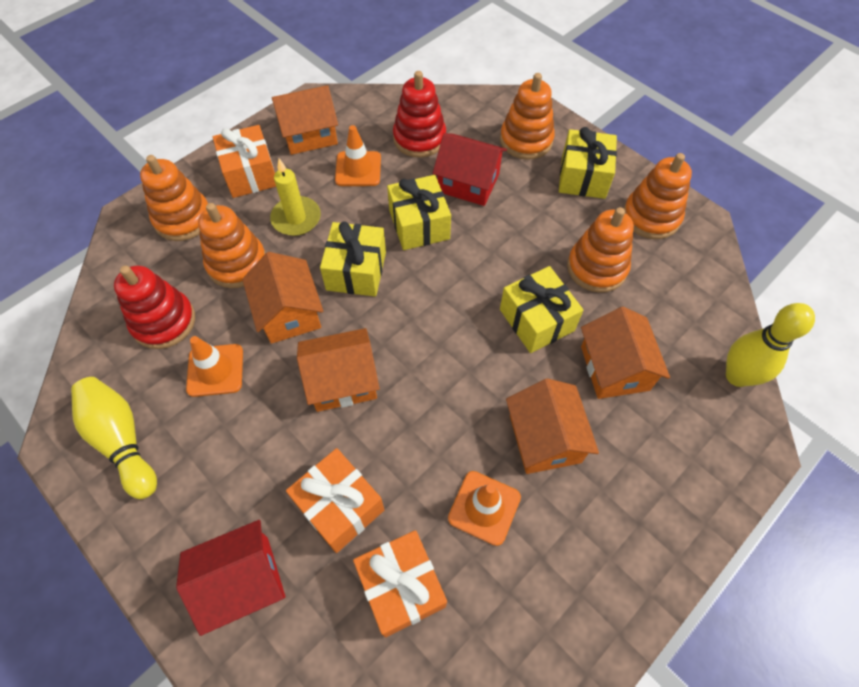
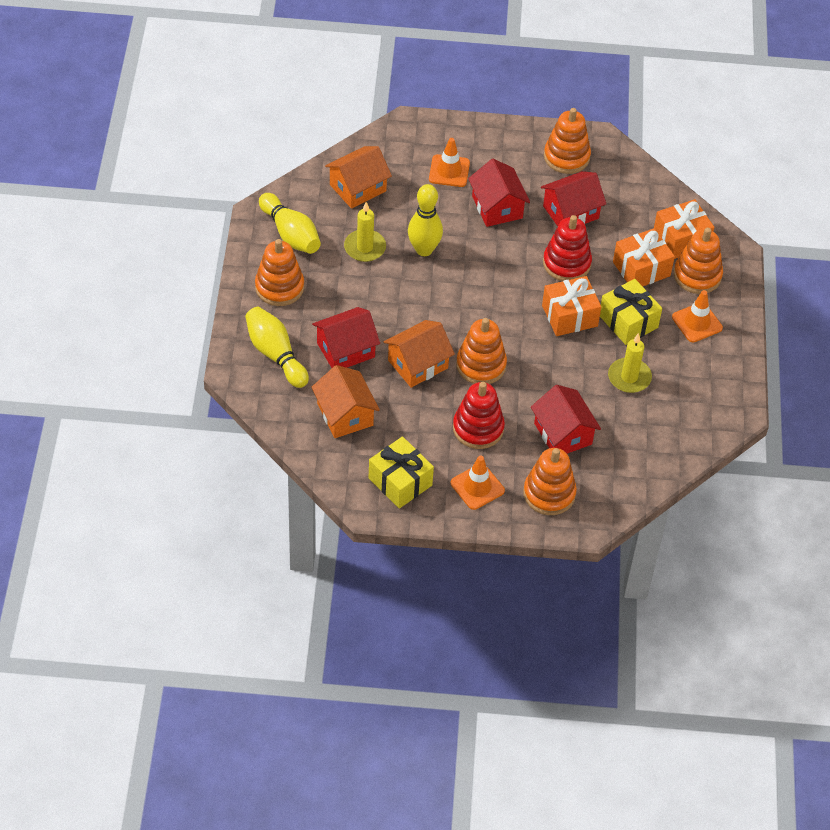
orange house: 5 -> 3
red house: 2 -> 4
yellow bowling pin: 2 -> 3
yellow candle: 1 -> 2
yellow gift: 4 -> 2

